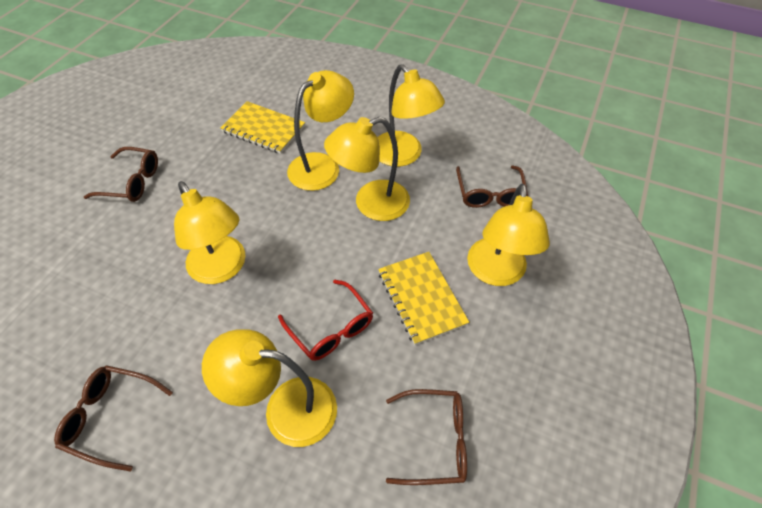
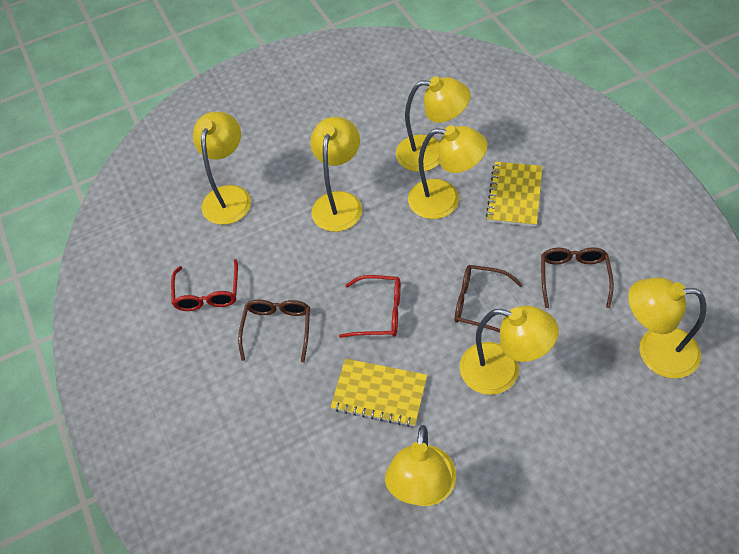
brown glasses: 4 -> 3
red glasses: 1 -> 2
yellow lamp: 6 -> 7

